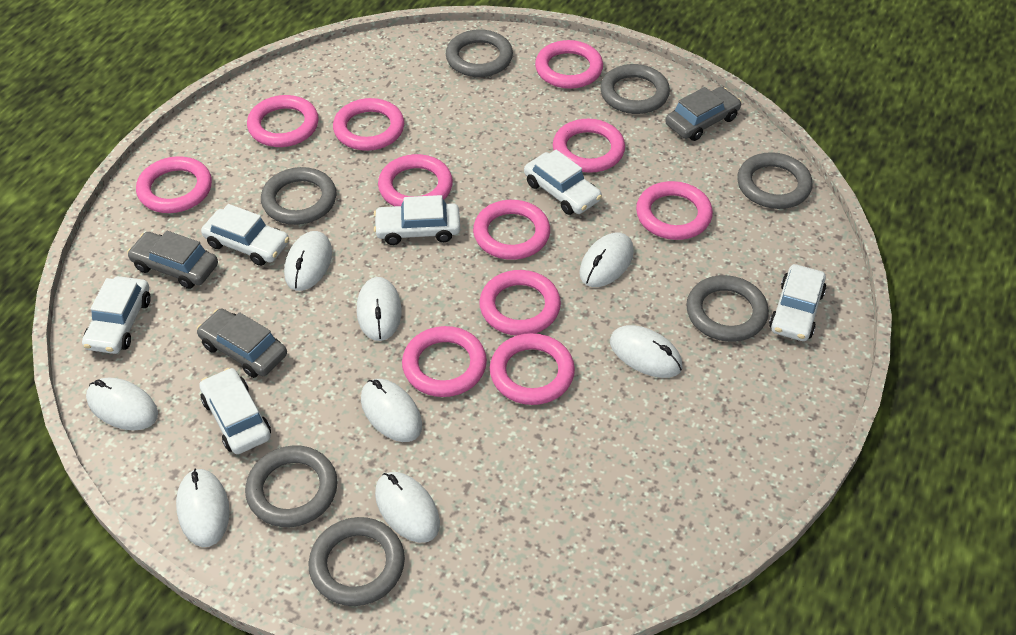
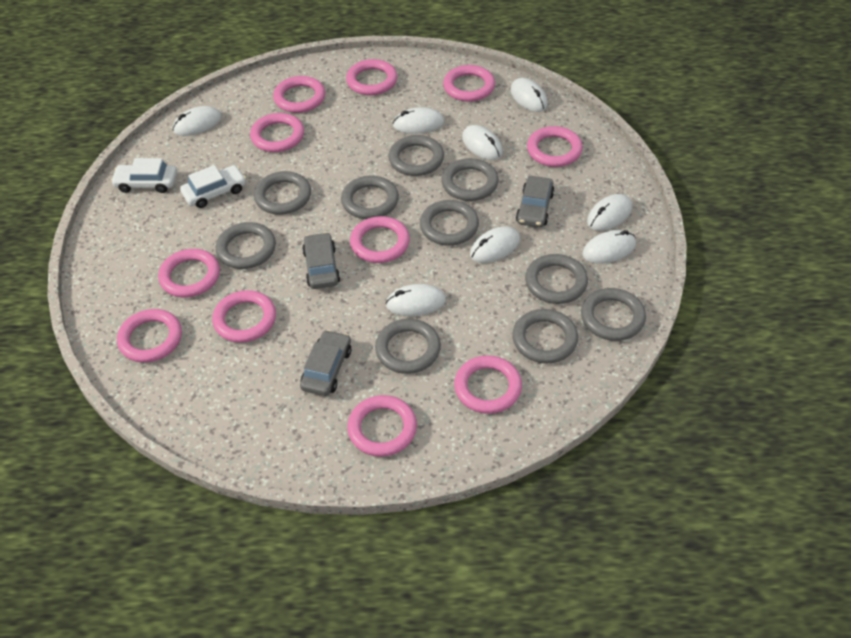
grey ring: 7 -> 10
white car: 6 -> 2

